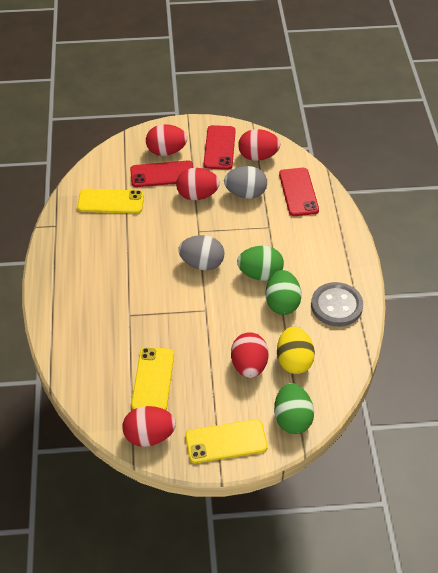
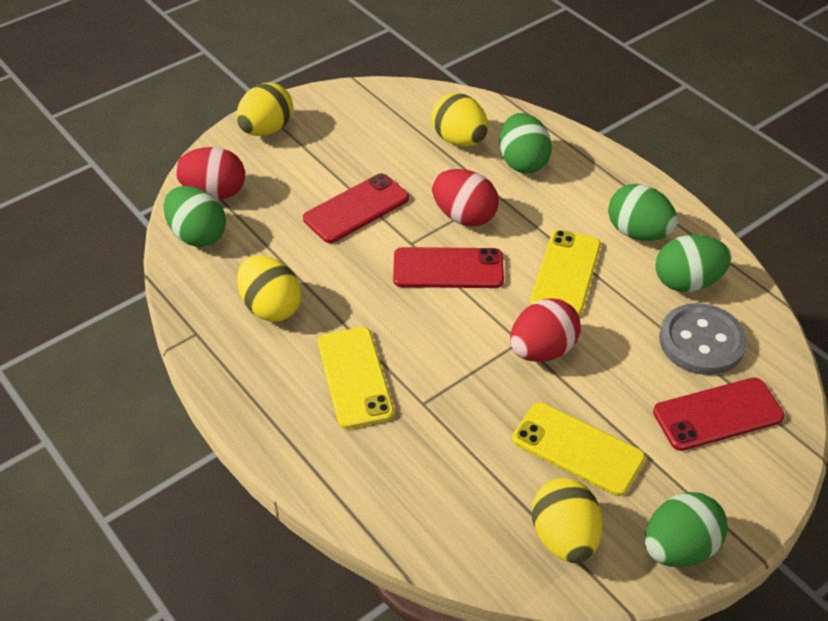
green egg: 3 -> 5
grey egg: 2 -> 0
red egg: 5 -> 3
yellow egg: 1 -> 4

